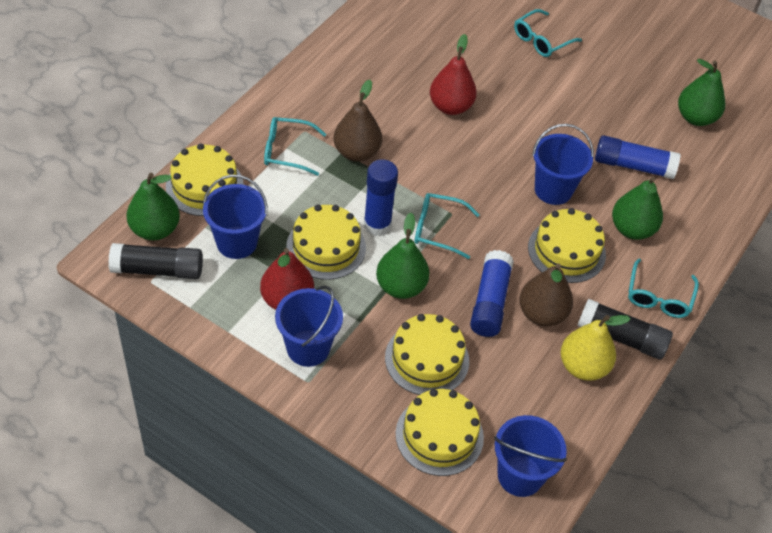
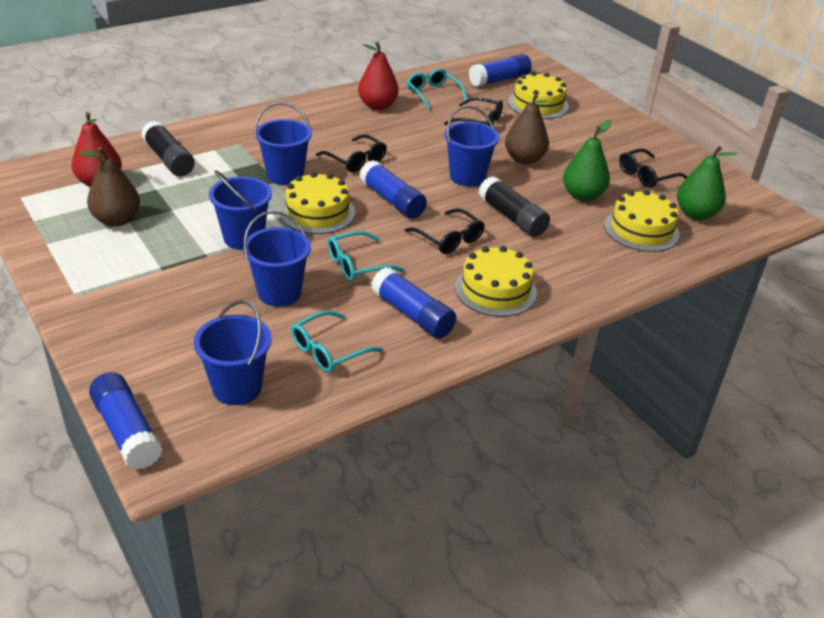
black glasses: 0 -> 4
blue bucket: 4 -> 5
blue glue stick: 3 -> 4
green pear: 4 -> 2
turquoise glasses: 4 -> 3
yellow cake: 5 -> 4
yellow pear: 1 -> 0

